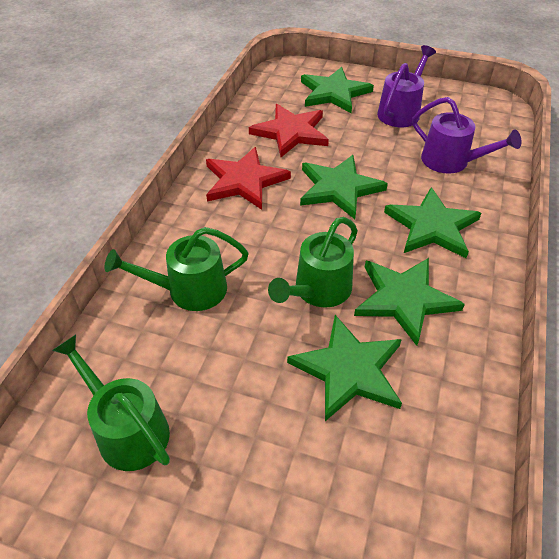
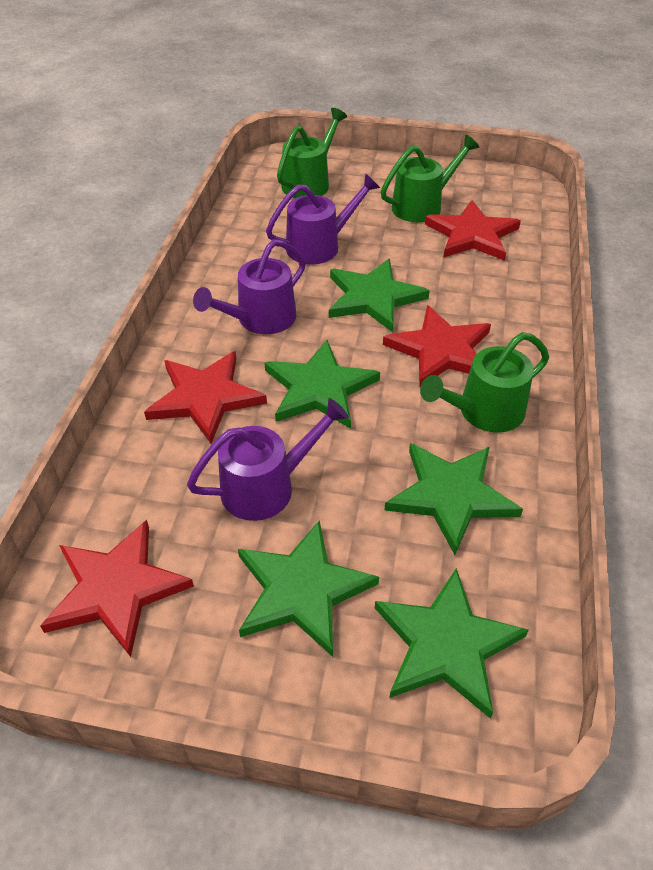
purple watering can: 2 -> 3
red star: 2 -> 4

